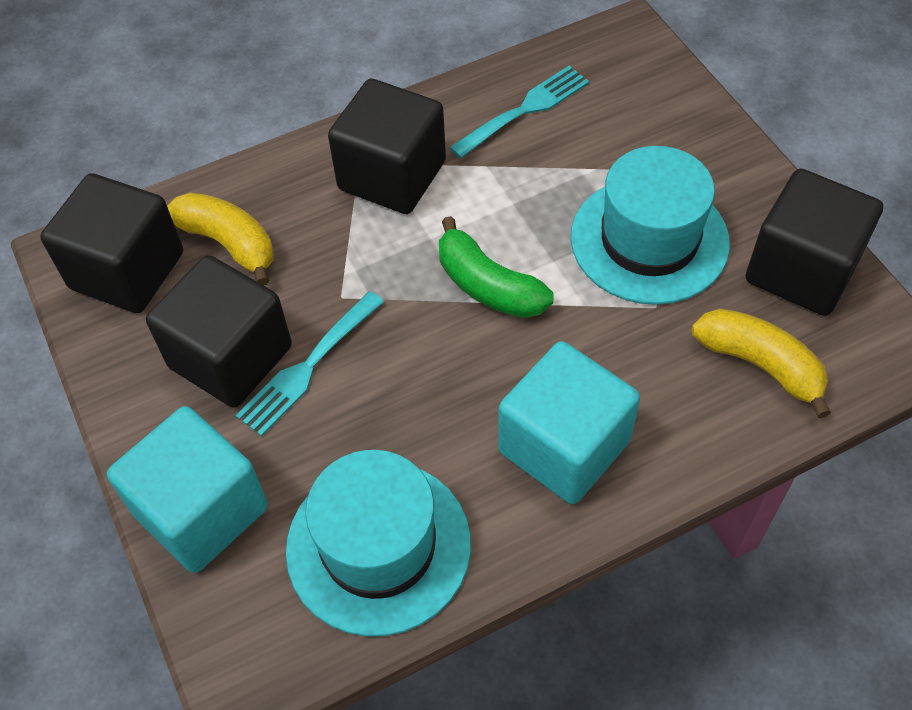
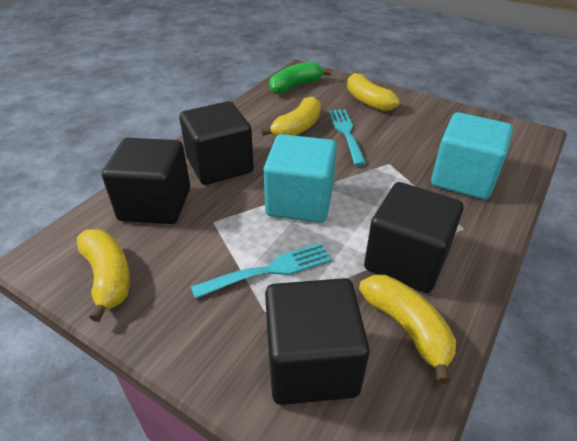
turquoise hat: 2 -> 0
yellow banana: 2 -> 4

